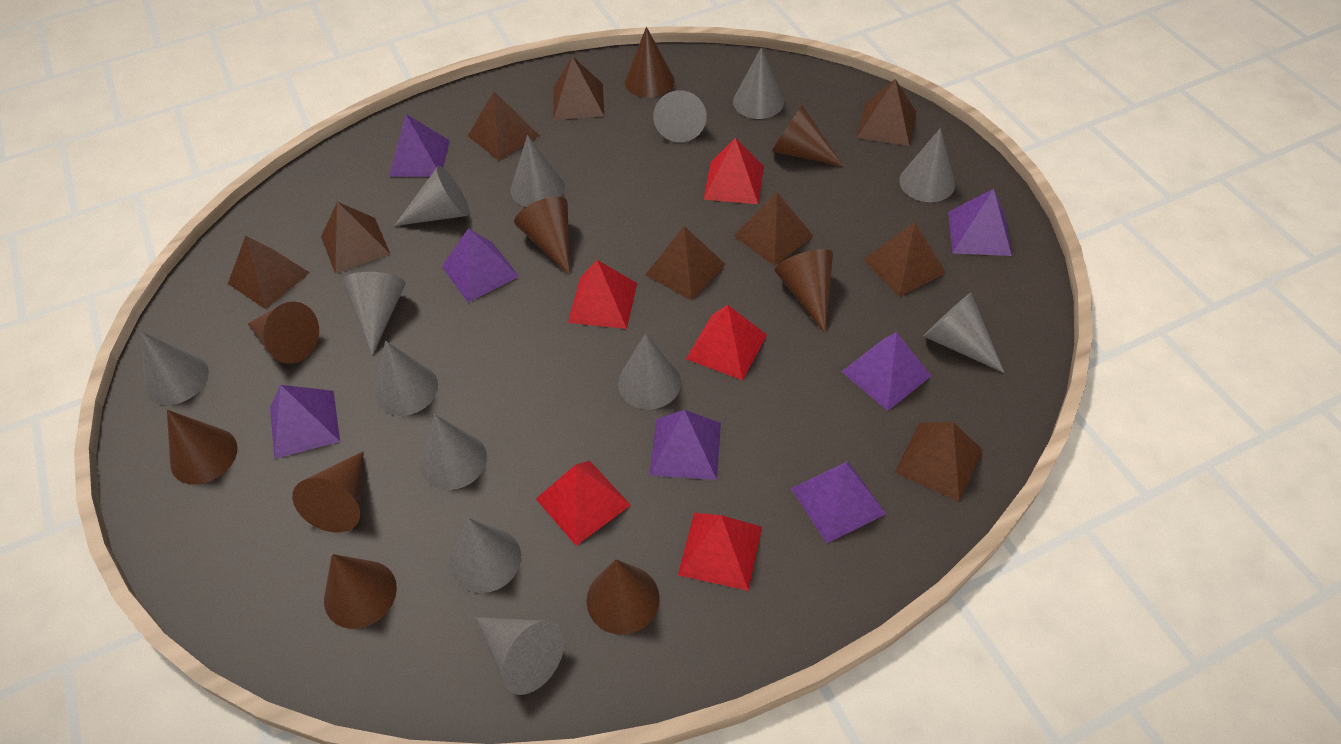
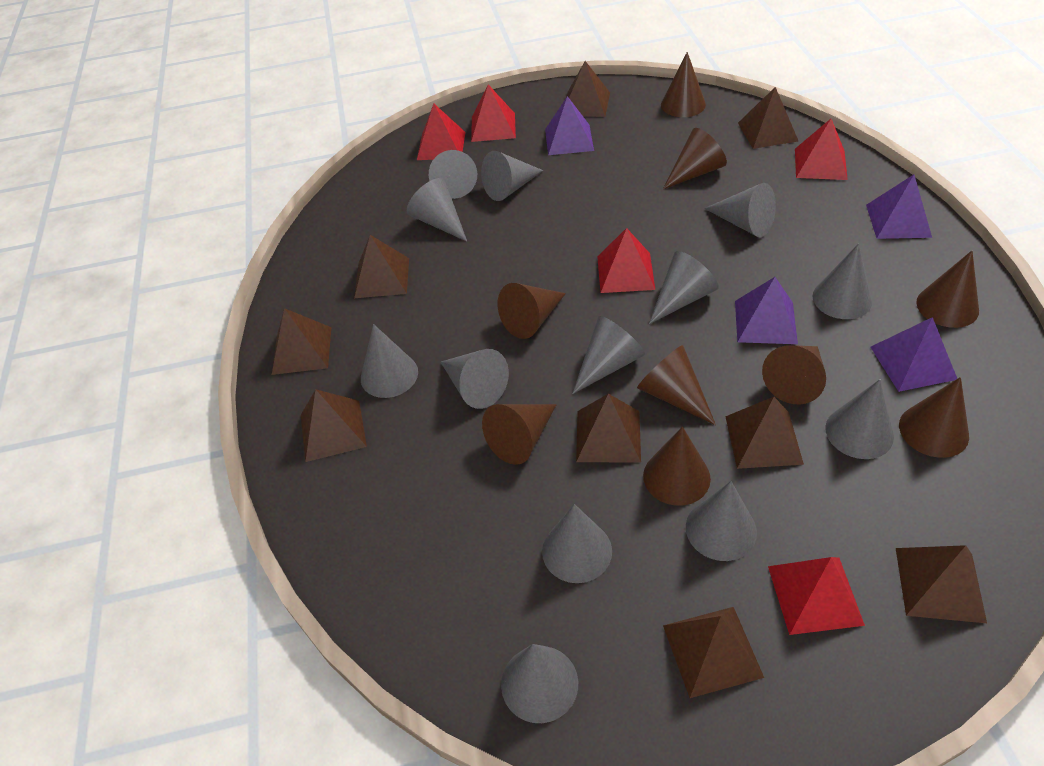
purple pyramid: 7 -> 4

